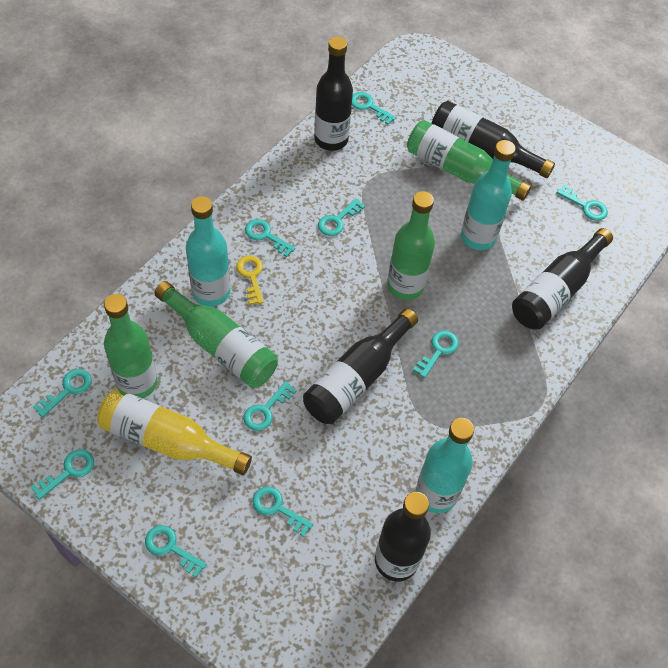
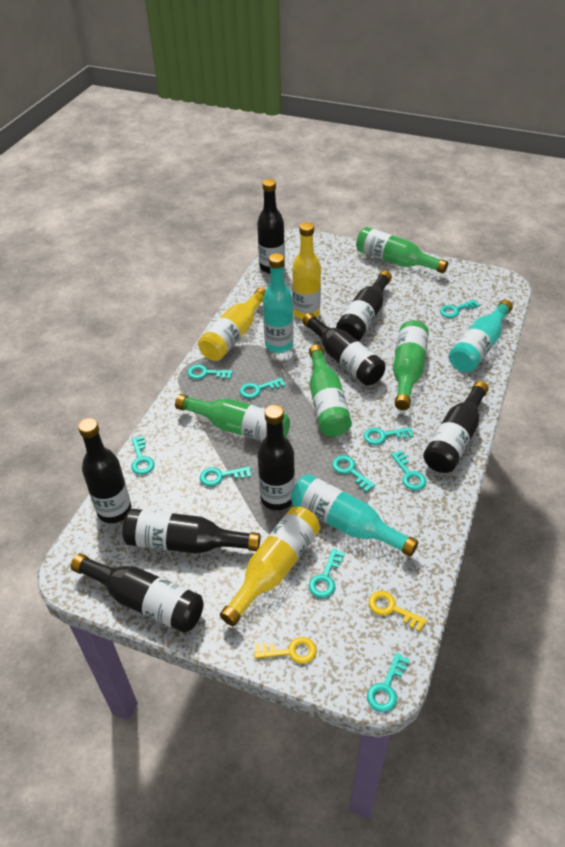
black bottle: 5 -> 8
yellow bottle: 1 -> 3
yellow key: 1 -> 2

